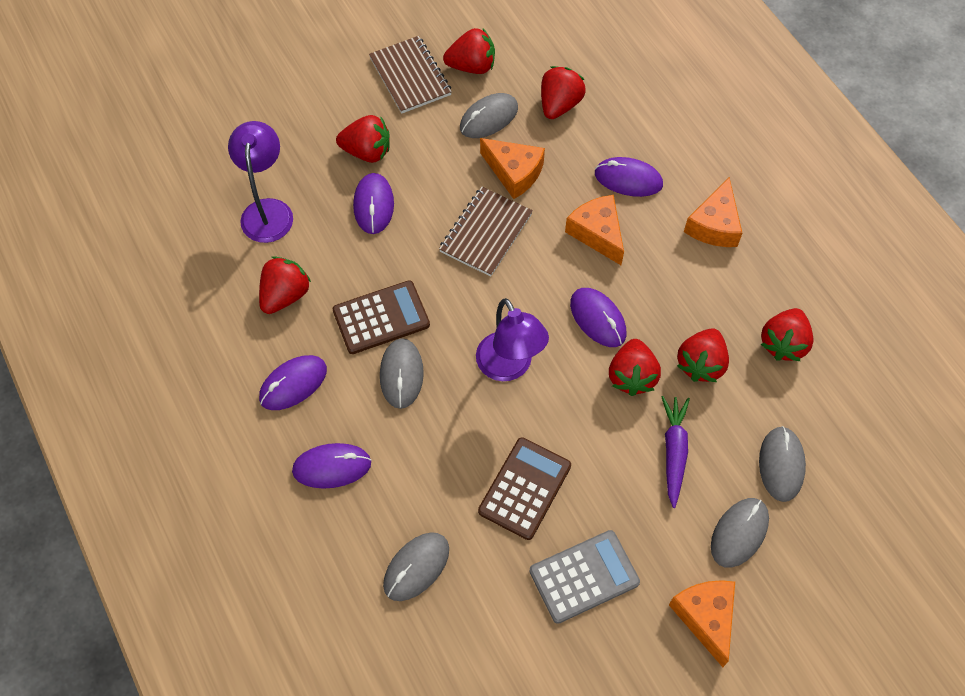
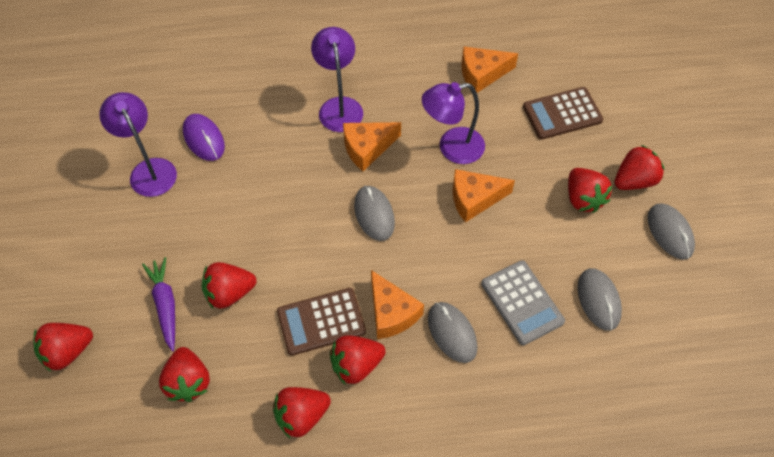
brown notebook: 2 -> 0
grey mouse: 5 -> 4
purple lamp: 2 -> 3
purple mouse: 5 -> 1

